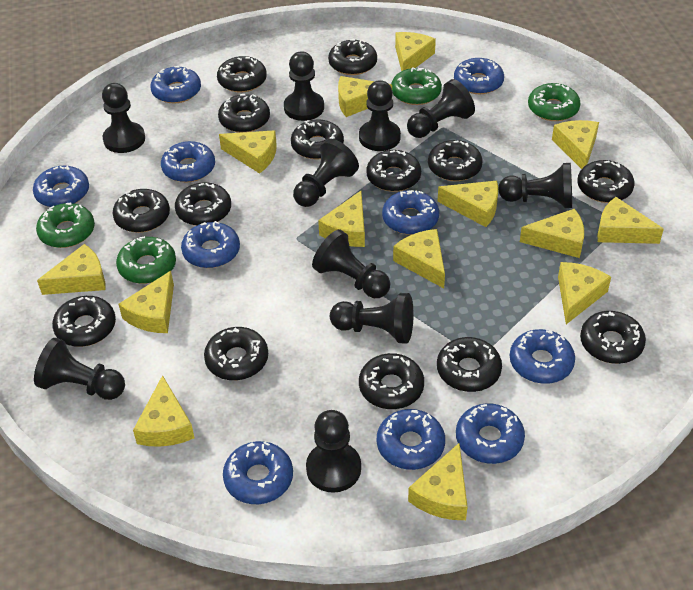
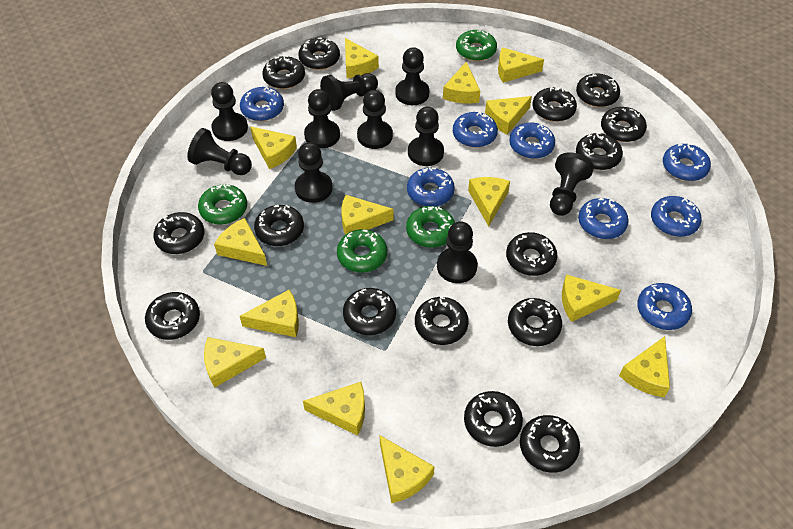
black donut: 14 -> 15
blue donut: 10 -> 8

